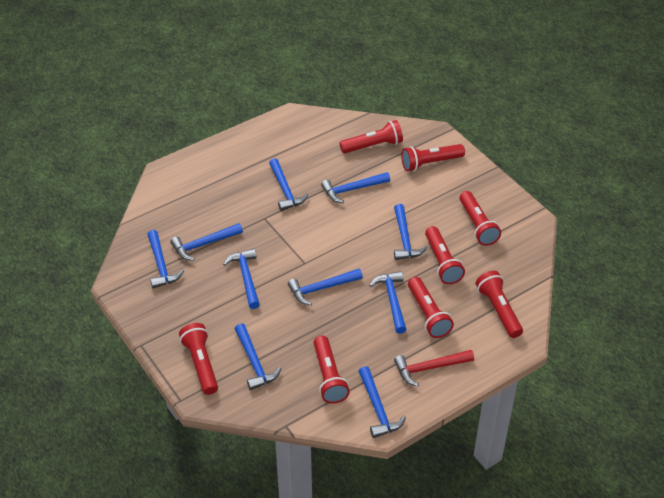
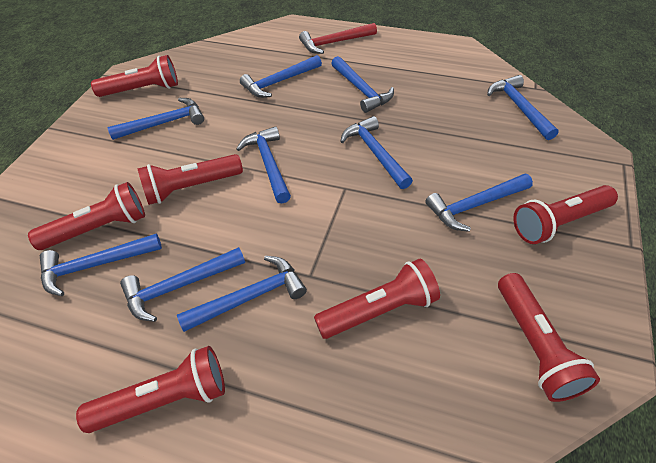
red flashlight: 8 -> 7

